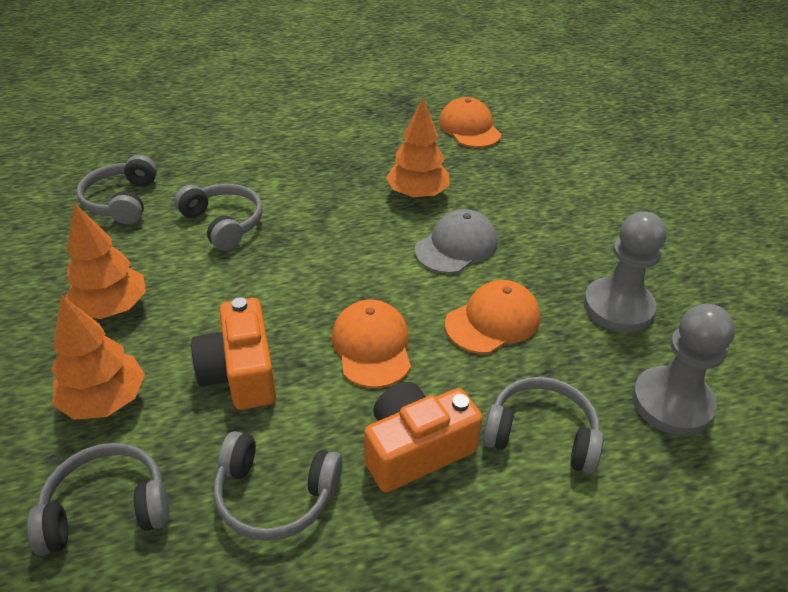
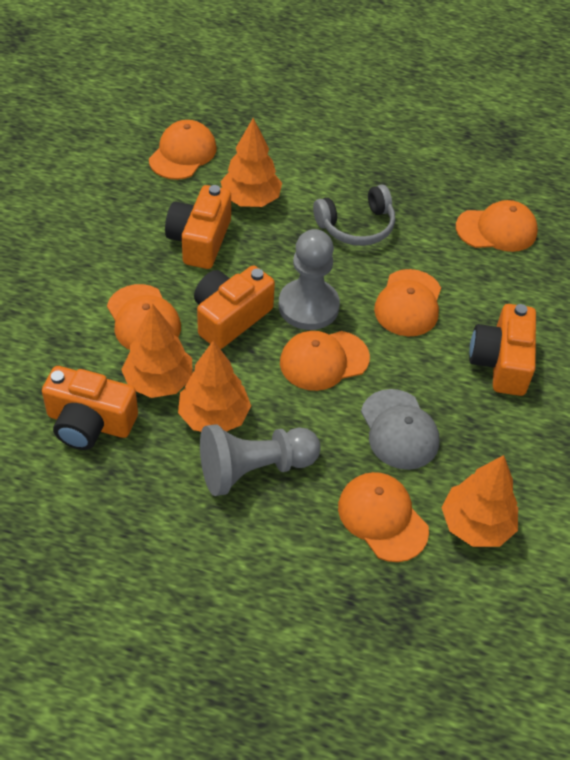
grey headphones: 5 -> 1
orange camera: 2 -> 4
orange cap: 3 -> 6
orange tree: 3 -> 4

